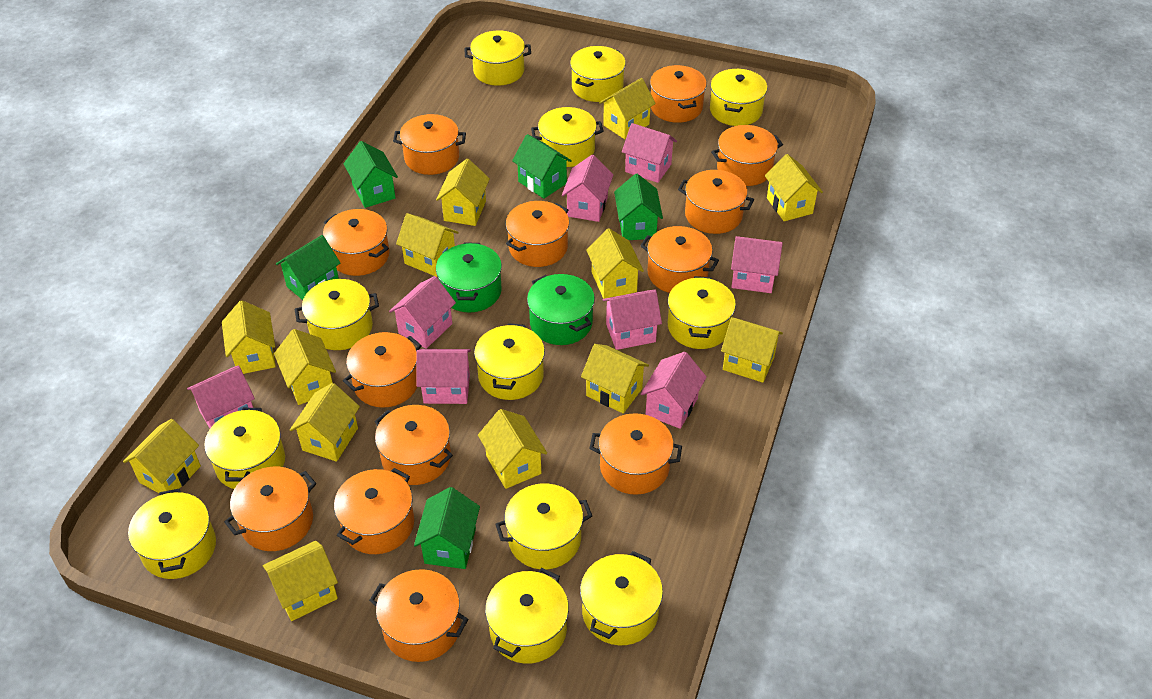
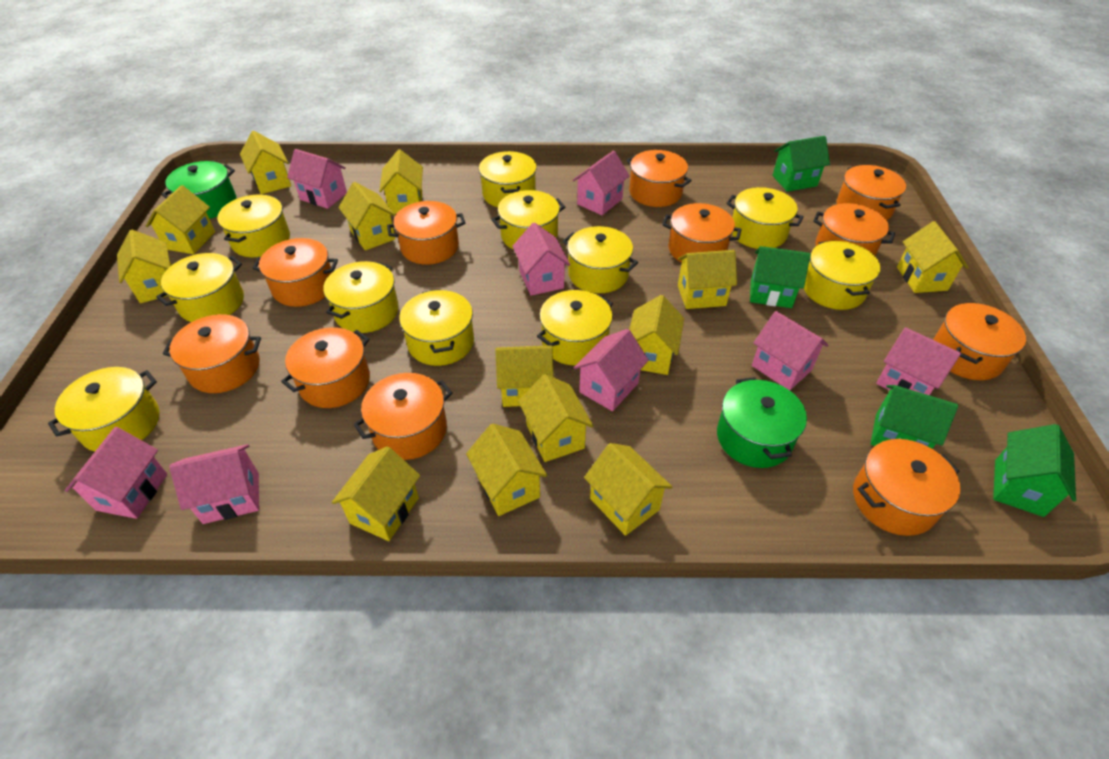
green house: 5 -> 4
orange pot: 13 -> 11
yellow pot: 12 -> 11

